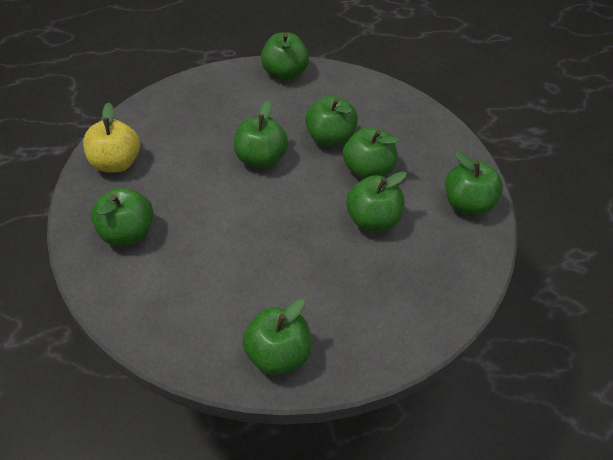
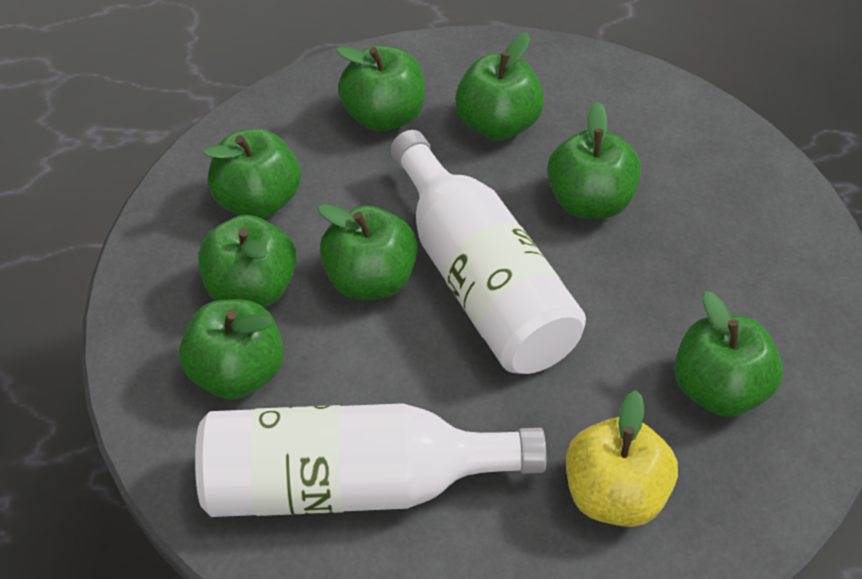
white bottle: 0 -> 2

